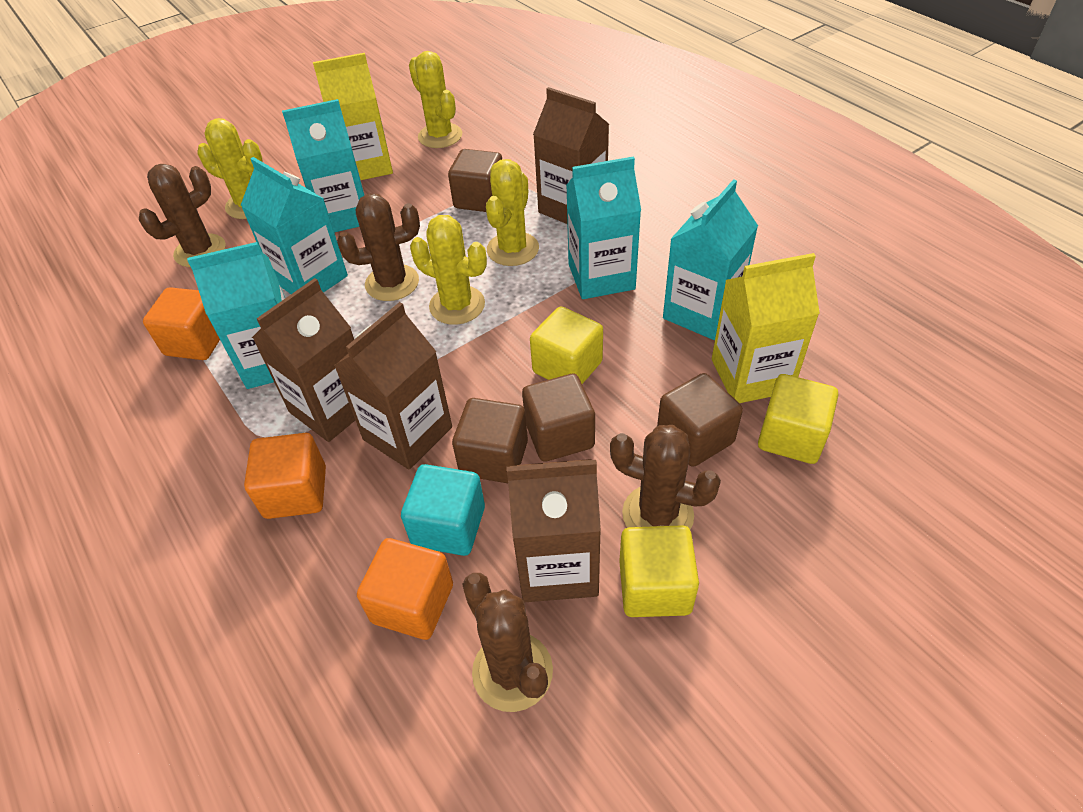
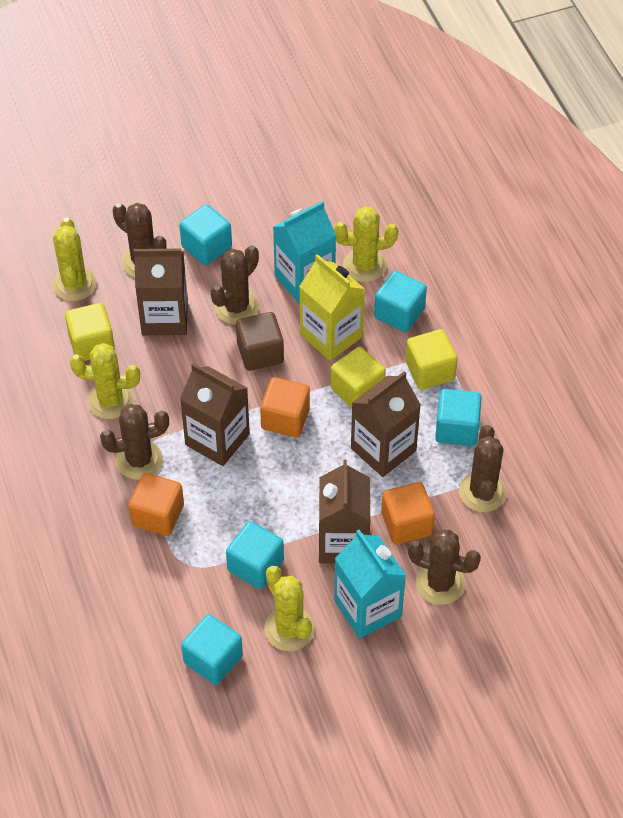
brown cactus: 4 -> 5
brown cube: 4 -> 1
turquoise carton: 5 -> 2
turquoise cube: 1 -> 5
yellow carton: 2 -> 1

